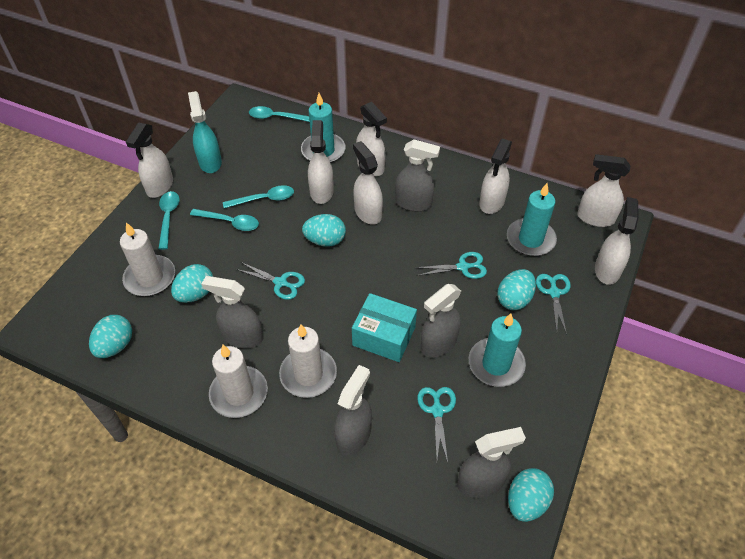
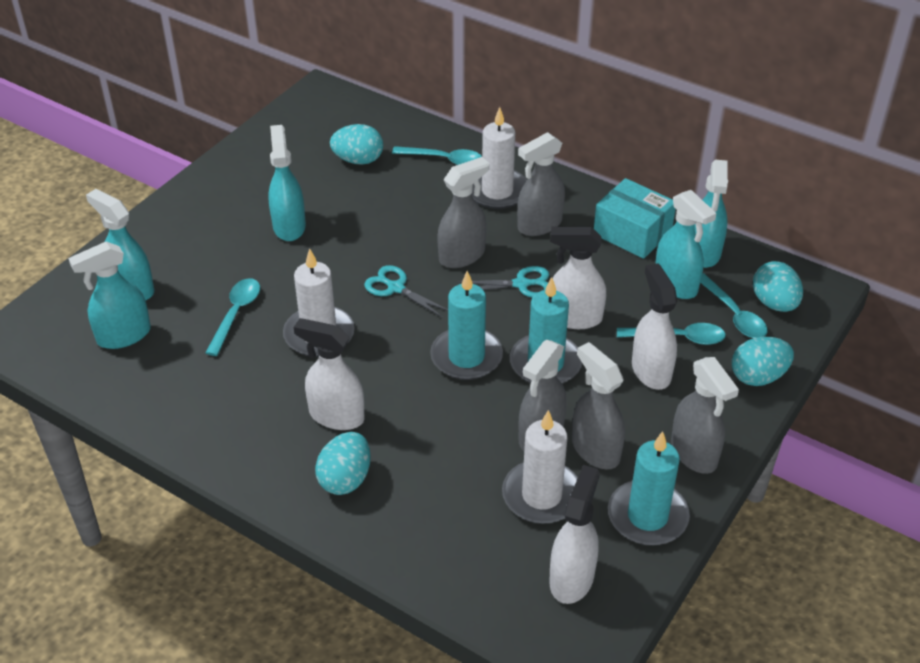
turquoise egg: 5 -> 4
turquoise scissors: 4 -> 2
turquoise spray bottle: 1 -> 5
white spray bottle: 7 -> 4

